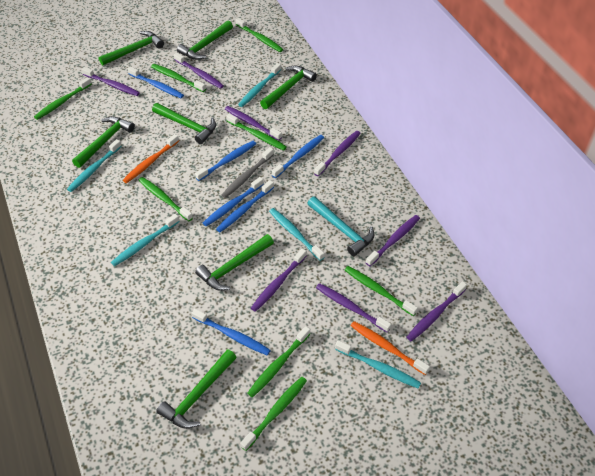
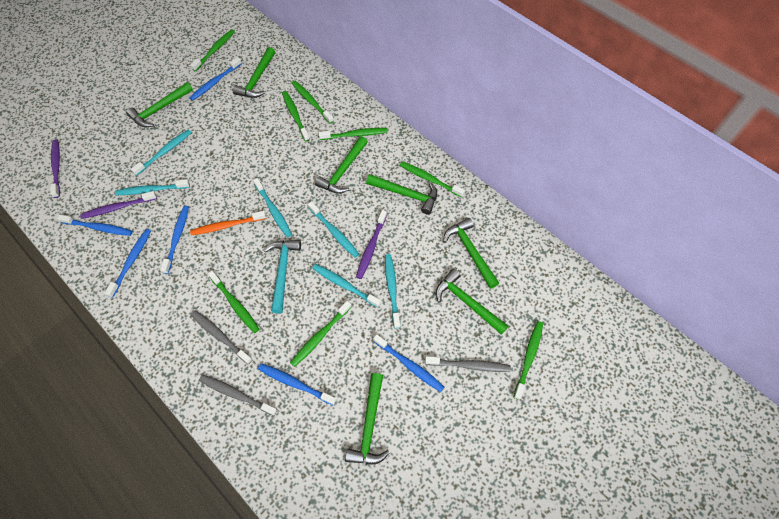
grey toothbrush: 1 -> 3
orange toothbrush: 2 -> 1
purple toothbrush: 8 -> 3
turquoise toothbrush: 5 -> 6

